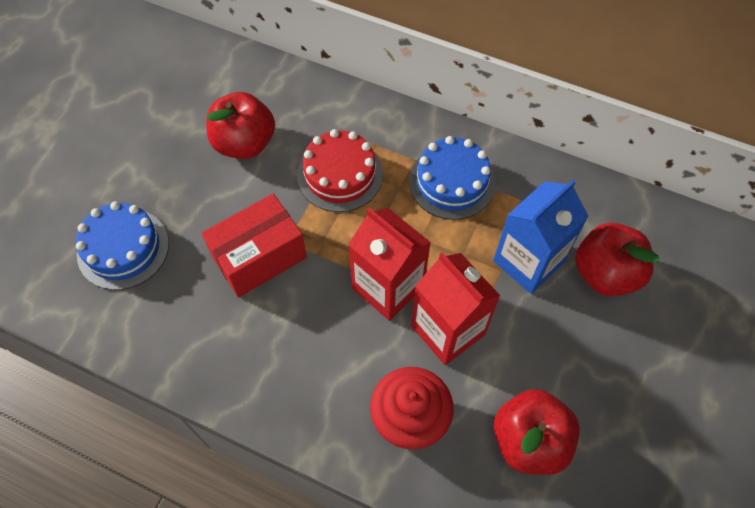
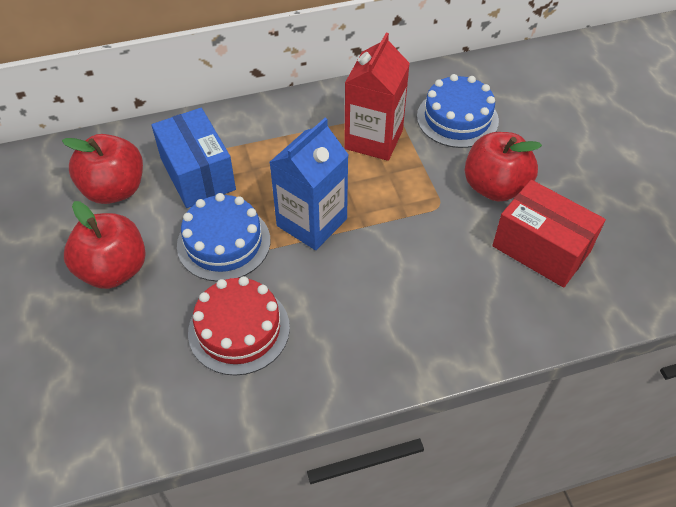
blue box: 0 -> 1
red carton: 2 -> 1
red cupcake: 1 -> 0

